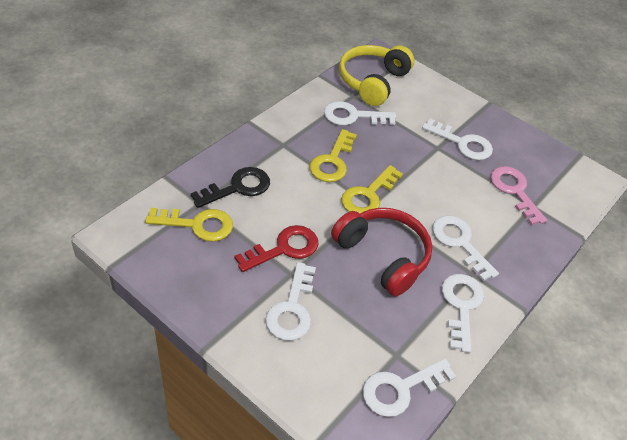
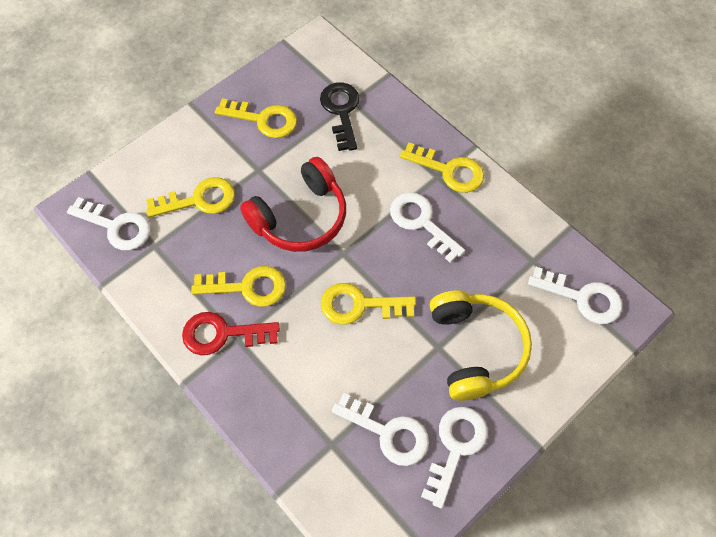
pink key: 1 -> 0
white key: 6 -> 5
yellow key: 3 -> 5

